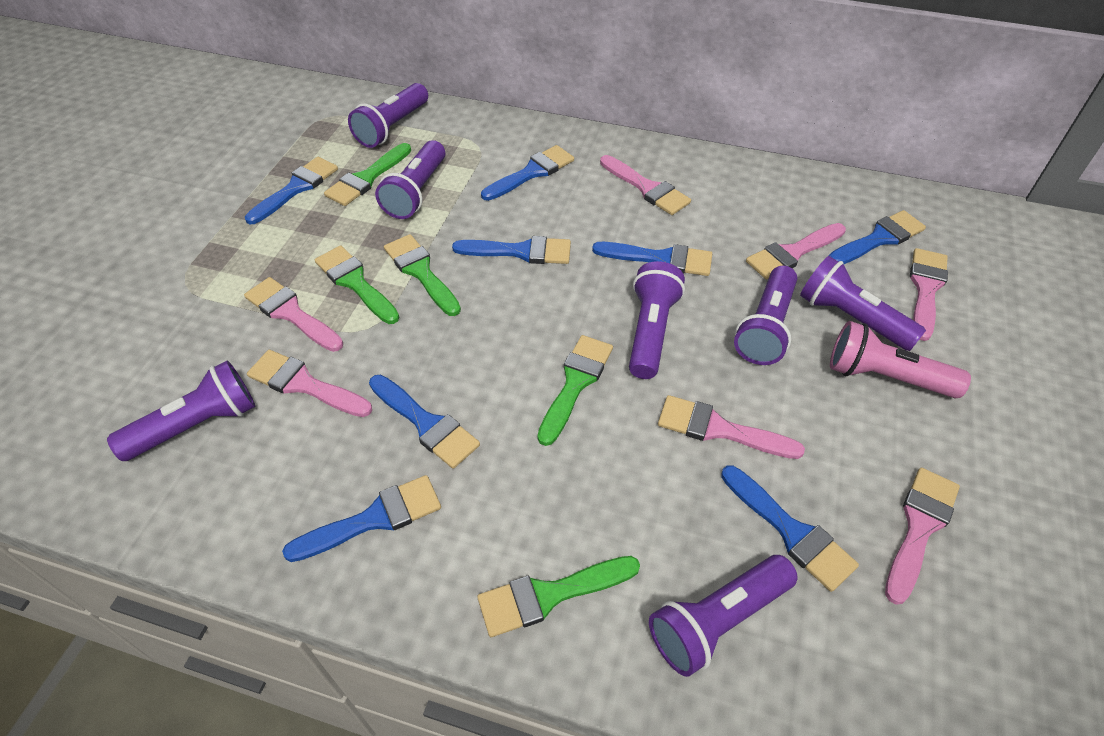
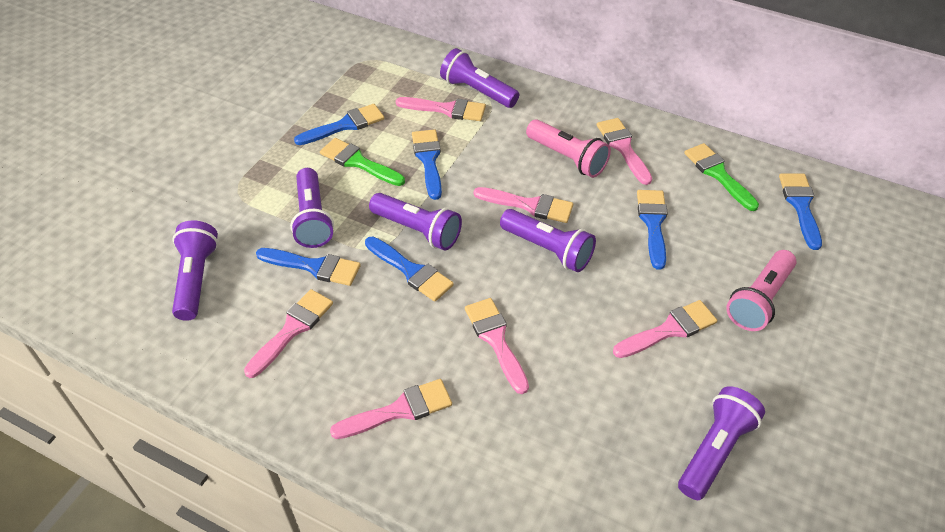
blue brush: 8 -> 6
green brush: 5 -> 2
pink flashlight: 1 -> 2
purple flashlight: 7 -> 6

